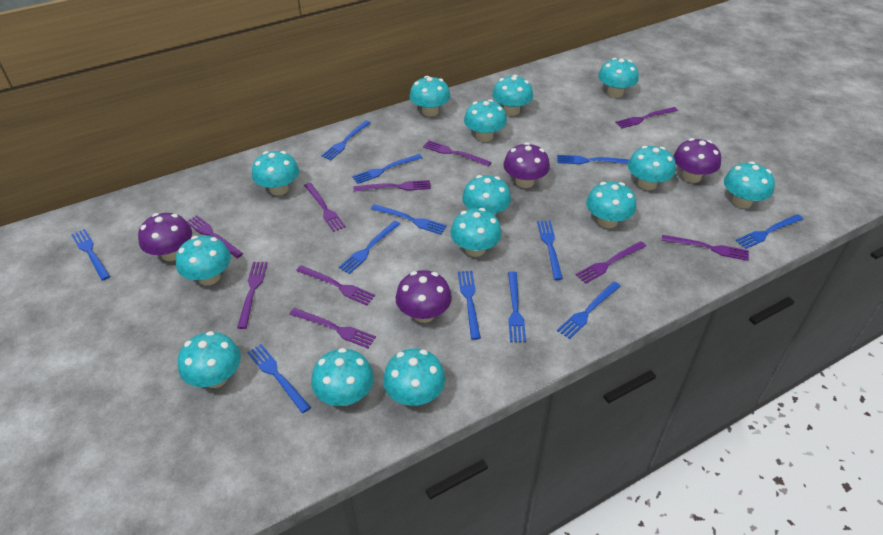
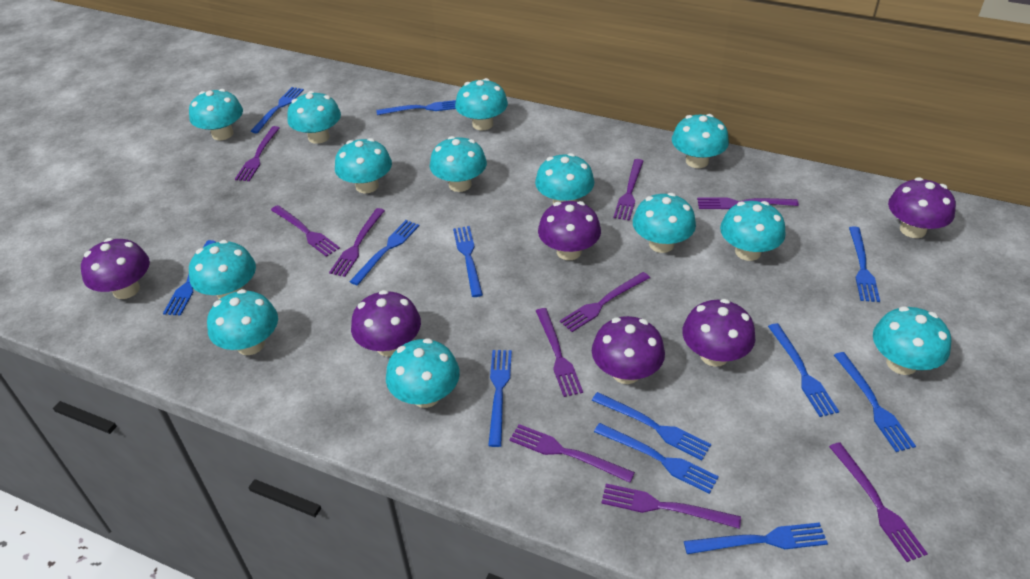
purple mushroom: 4 -> 6
turquoise mushroom: 14 -> 13

